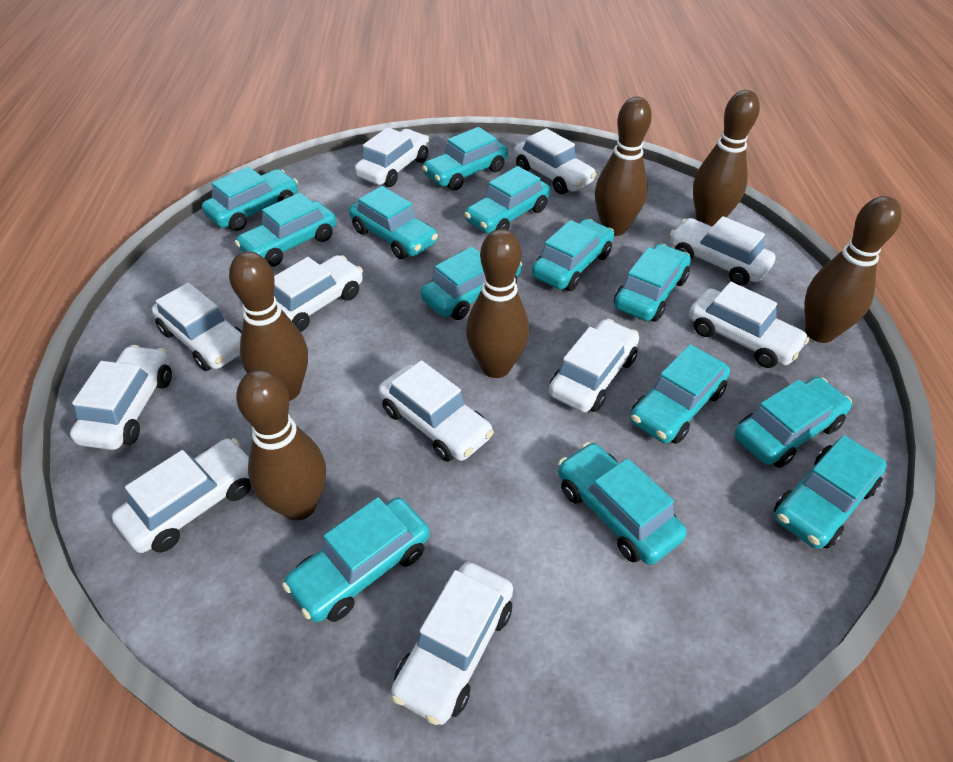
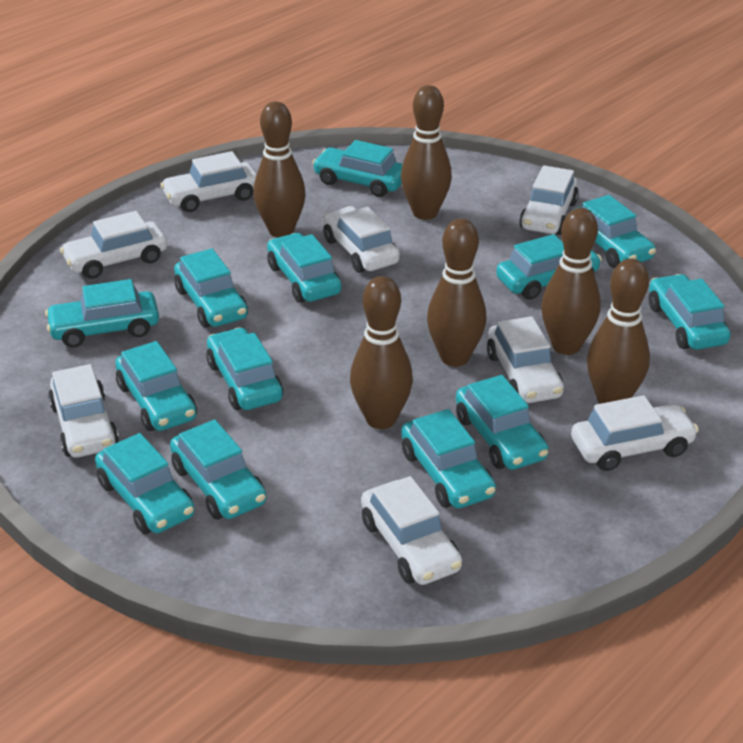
white car: 11 -> 8

